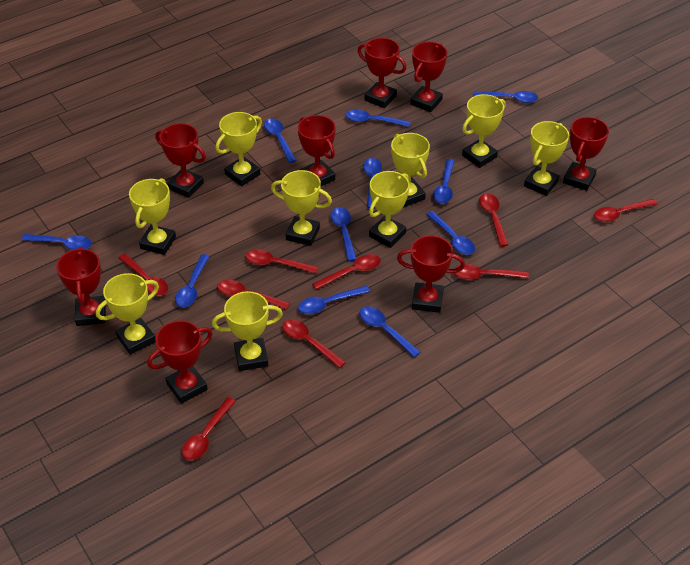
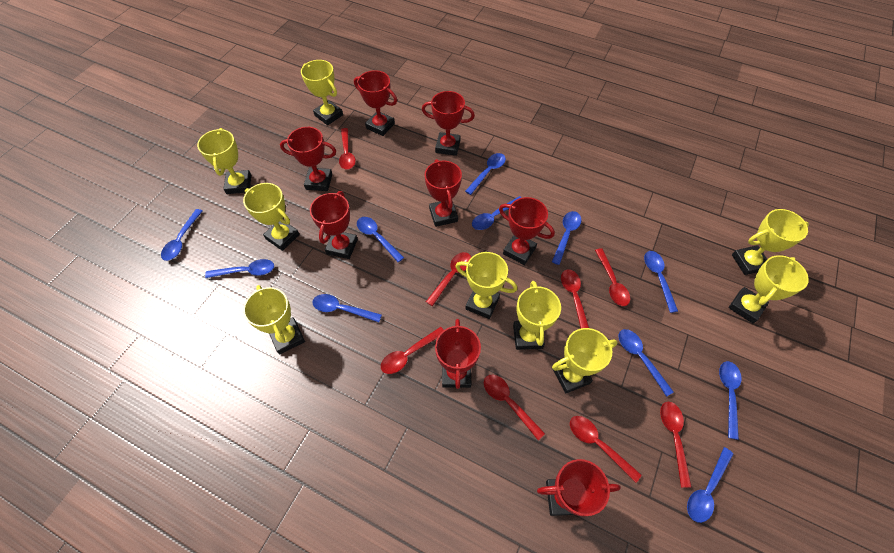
red spoon: 9 -> 8

